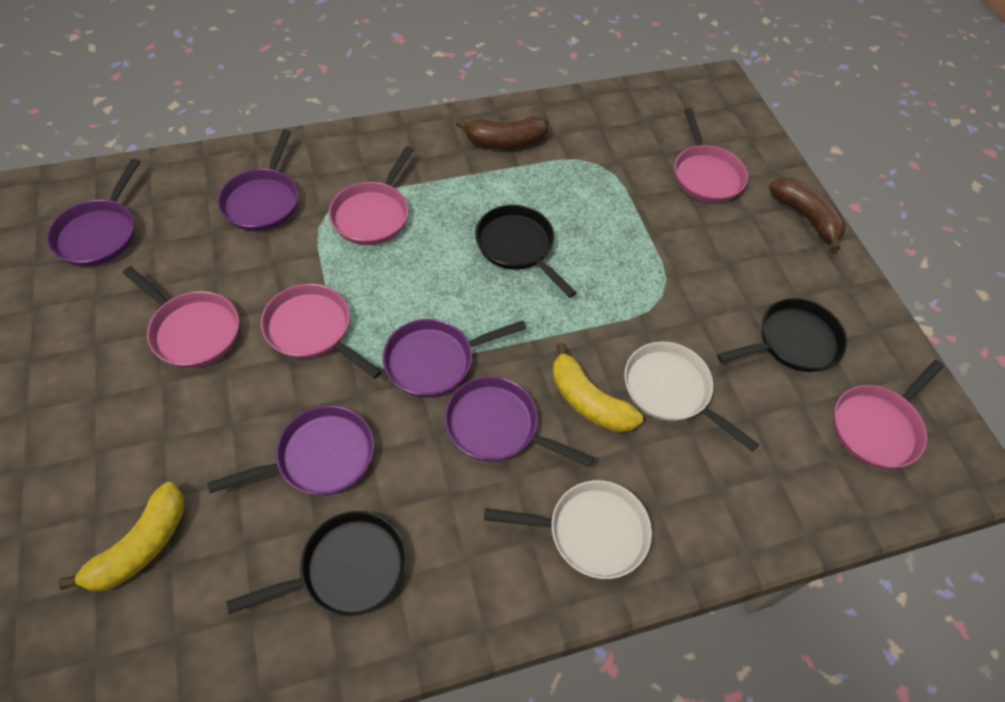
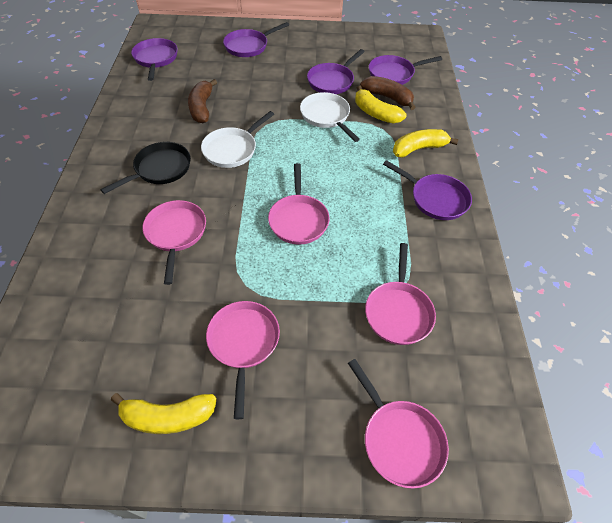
black pan: 3 -> 1
yellow banana: 2 -> 3

